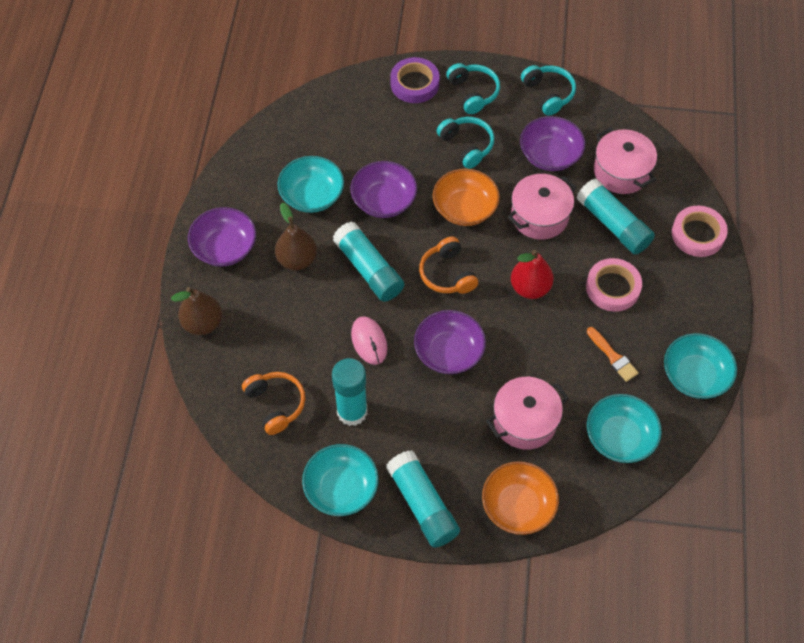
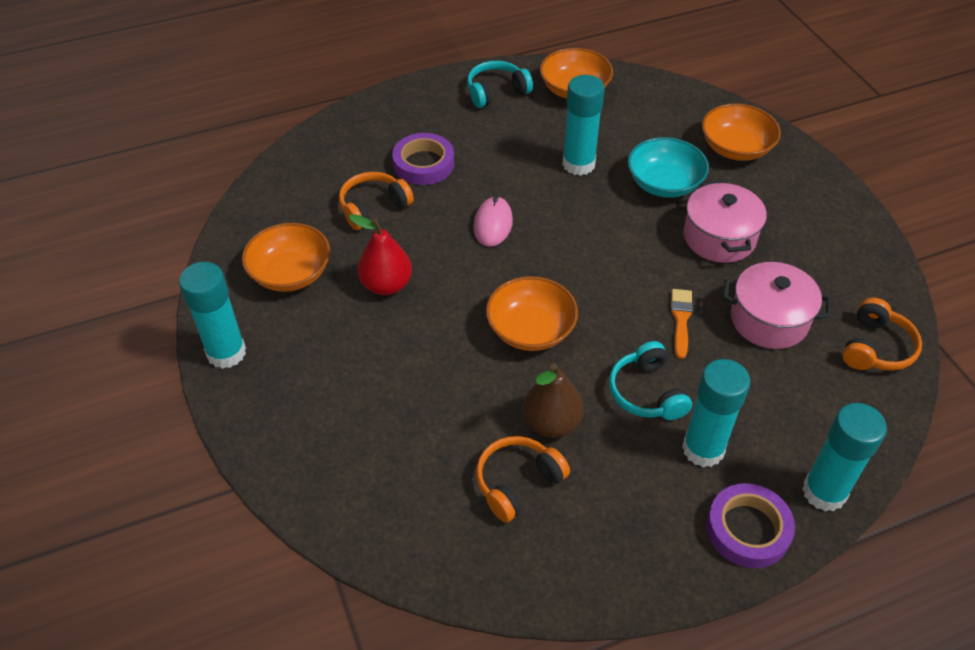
brown pear: 2 -> 1
orange bowl: 2 -> 4
orange headphones: 2 -> 3
pink pot: 3 -> 2
pink tape: 2 -> 0
purple bowl: 4 -> 0
purple tape: 1 -> 2
turquoise bowl: 4 -> 1
turquoise headphones: 3 -> 2

